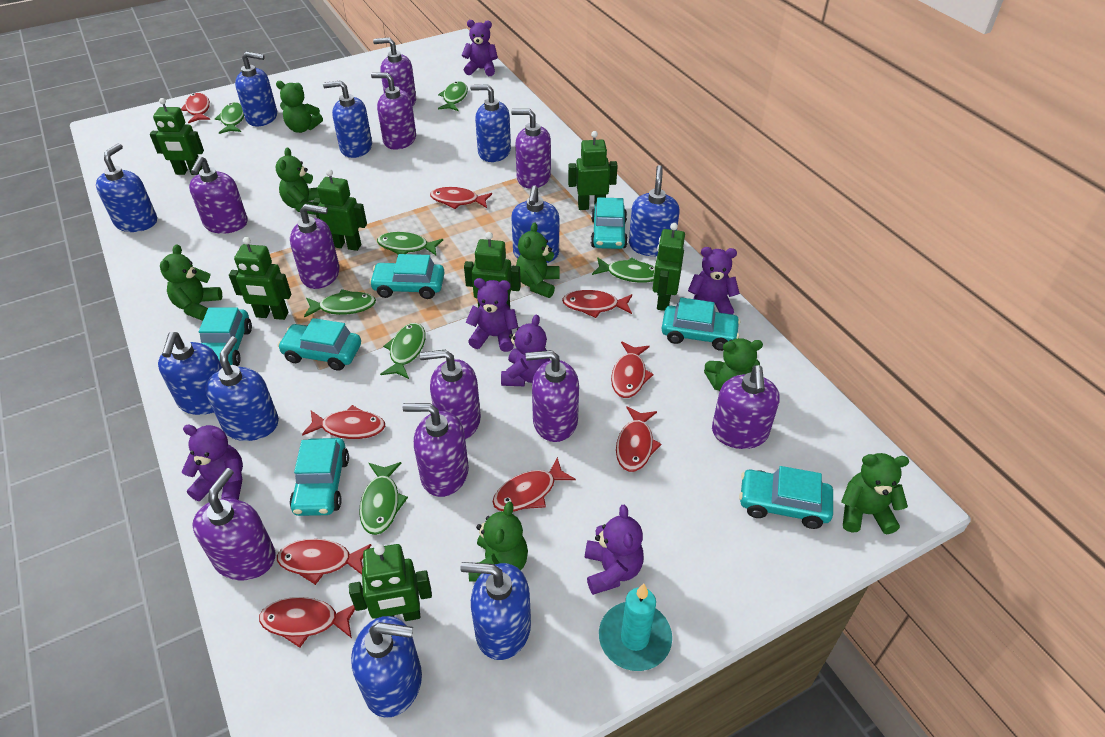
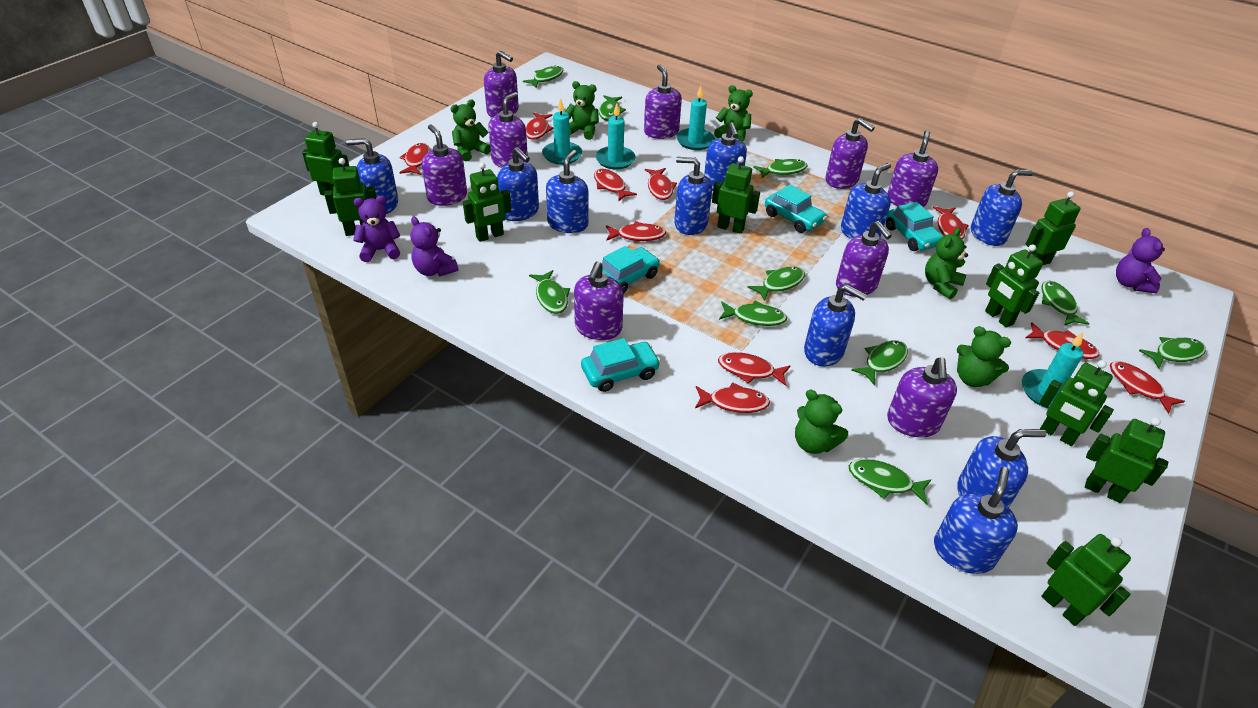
green fish: 7 -> 10
green robot: 7 -> 9
green teddy bear: 7 -> 6
purple soap dispenser: 10 -> 9
purple teddy bear: 6 -> 3
red fish: 9 -> 10
turquoise candle: 1 -> 4
turquoise car: 7 -> 4

